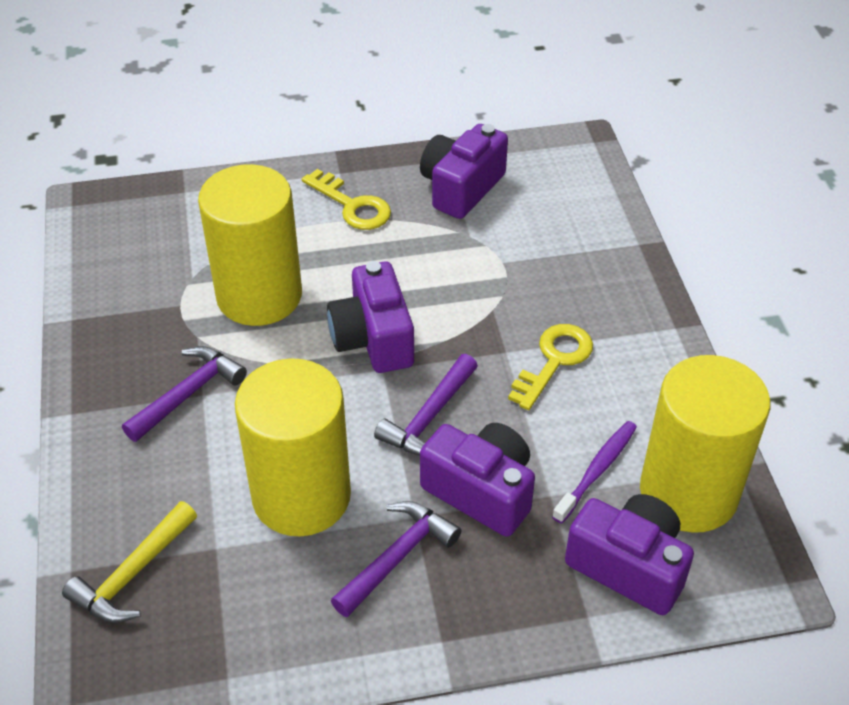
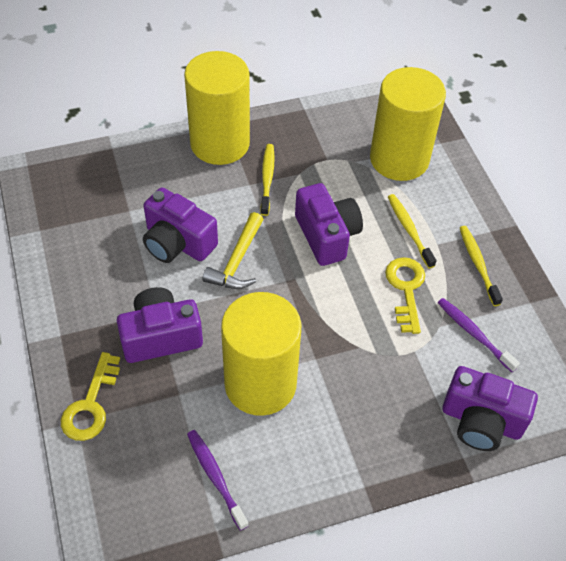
purple hammer: 3 -> 0
purple toothbrush: 1 -> 2
yellow toothbrush: 0 -> 3

